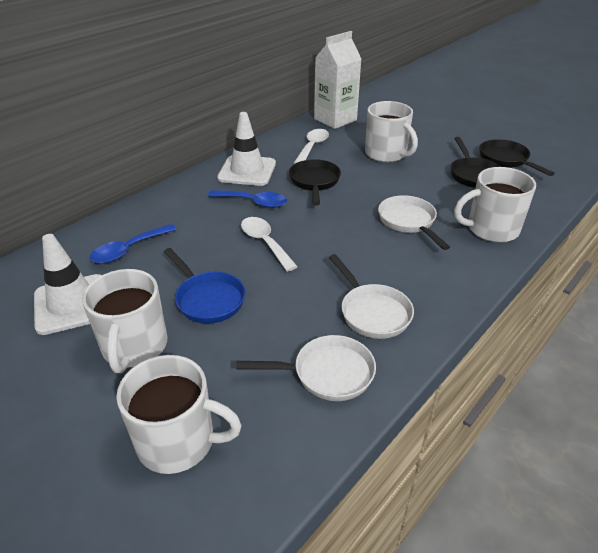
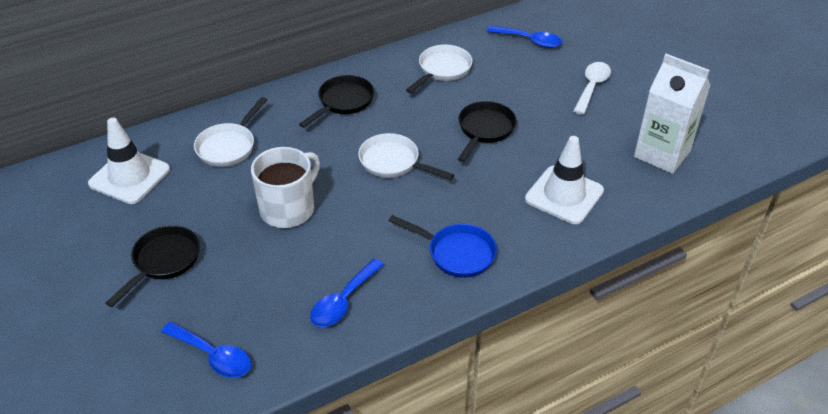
blue spoon: 2 -> 3
white mug: 4 -> 1
white spoon: 2 -> 1

